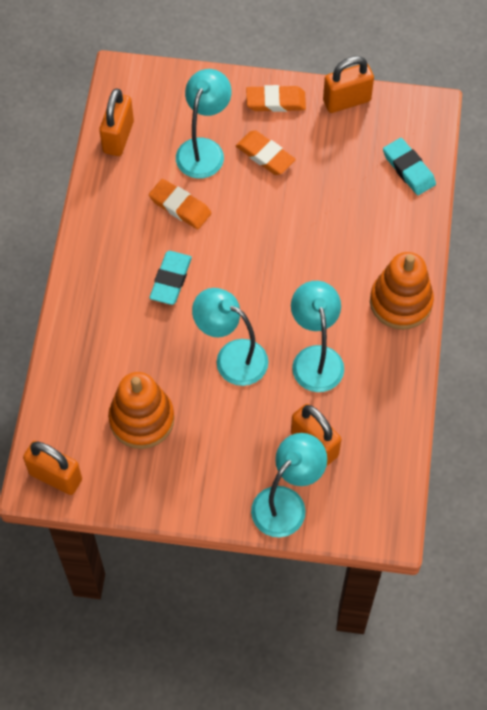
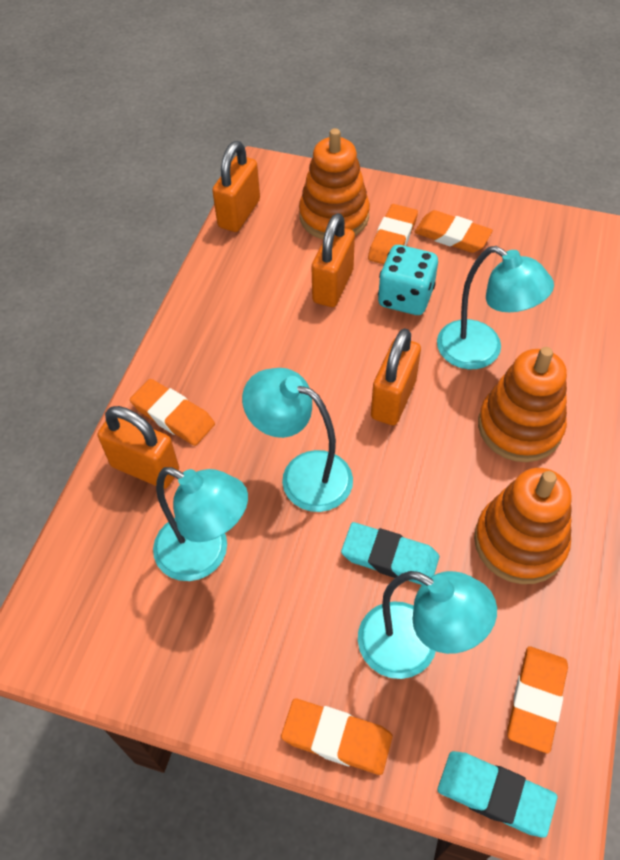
orange eraser: 3 -> 5
orange stacking toy: 2 -> 3
turquoise dice: 0 -> 1

